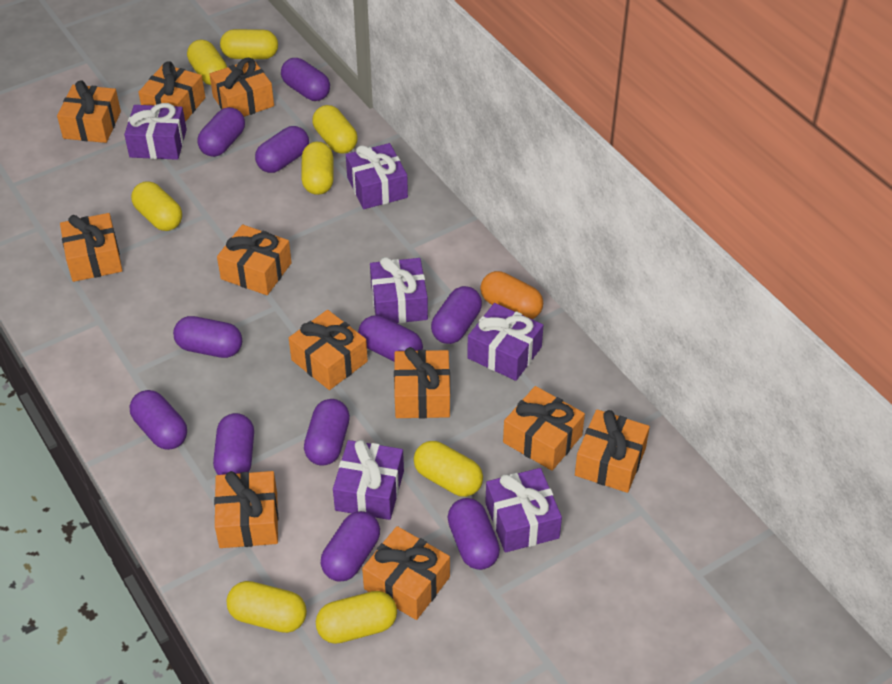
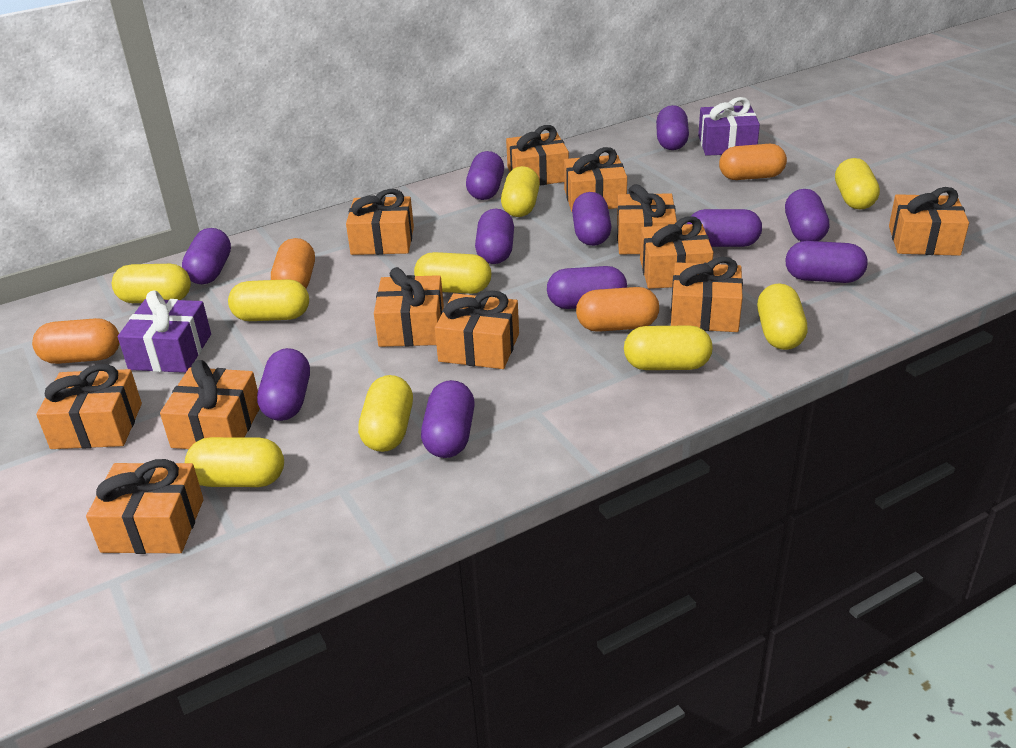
orange capsule: 1 -> 4
orange gift: 11 -> 12
purple gift: 6 -> 2
yellow capsule: 8 -> 9

